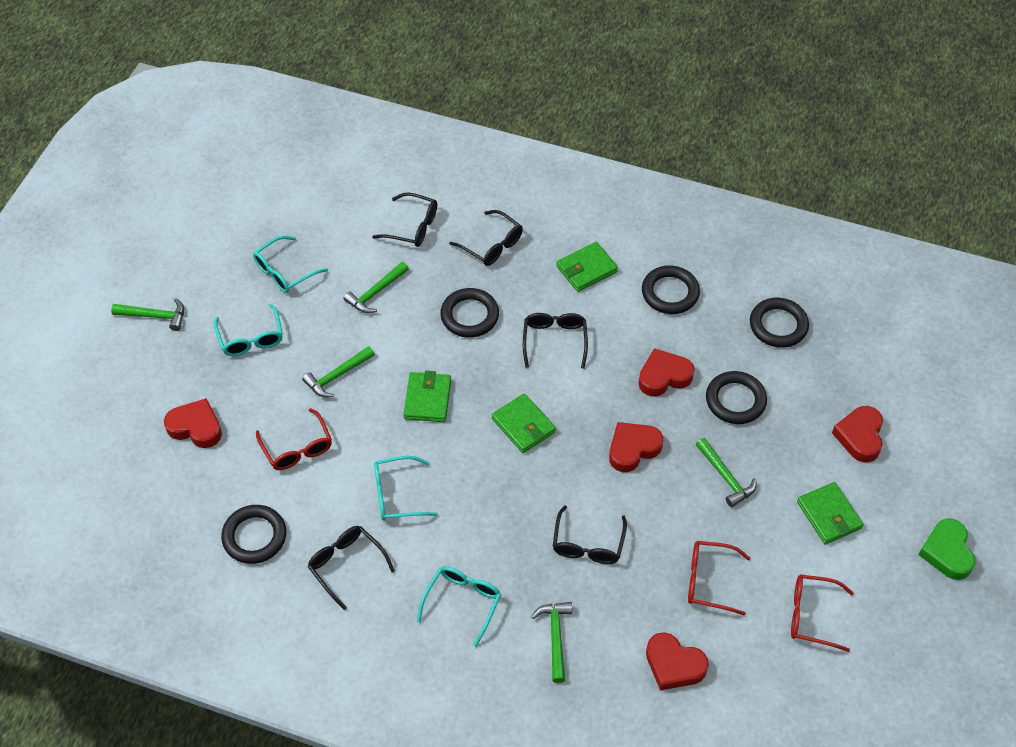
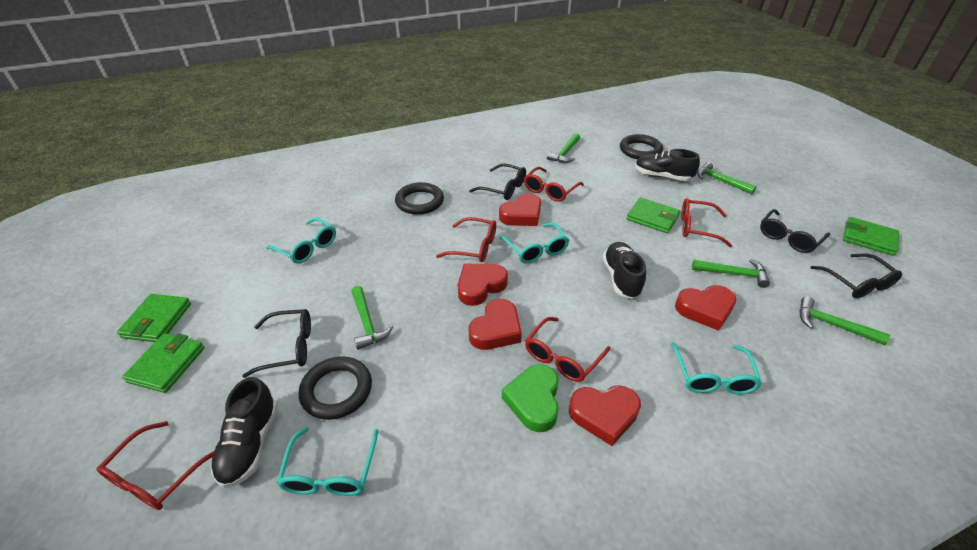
black glasses: 5 -> 4
black ring: 5 -> 3
black shoe: 0 -> 3
red glasses: 3 -> 5

